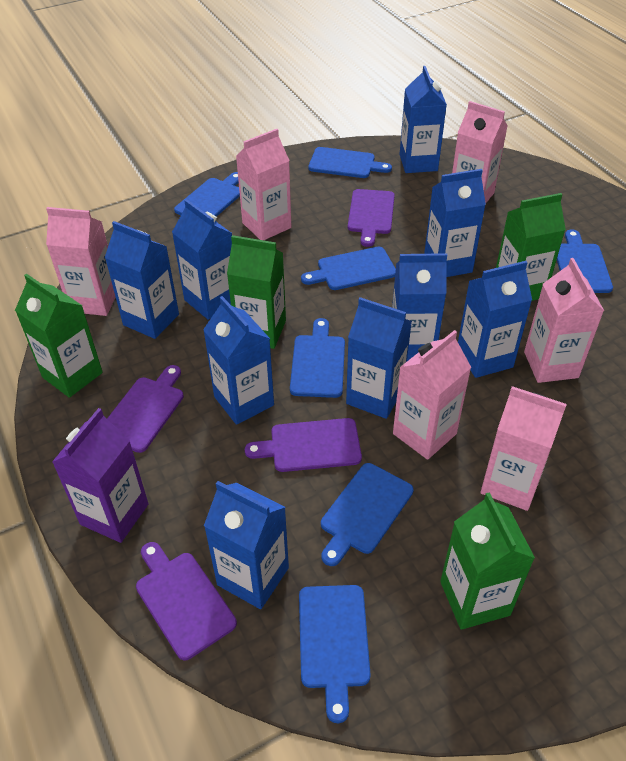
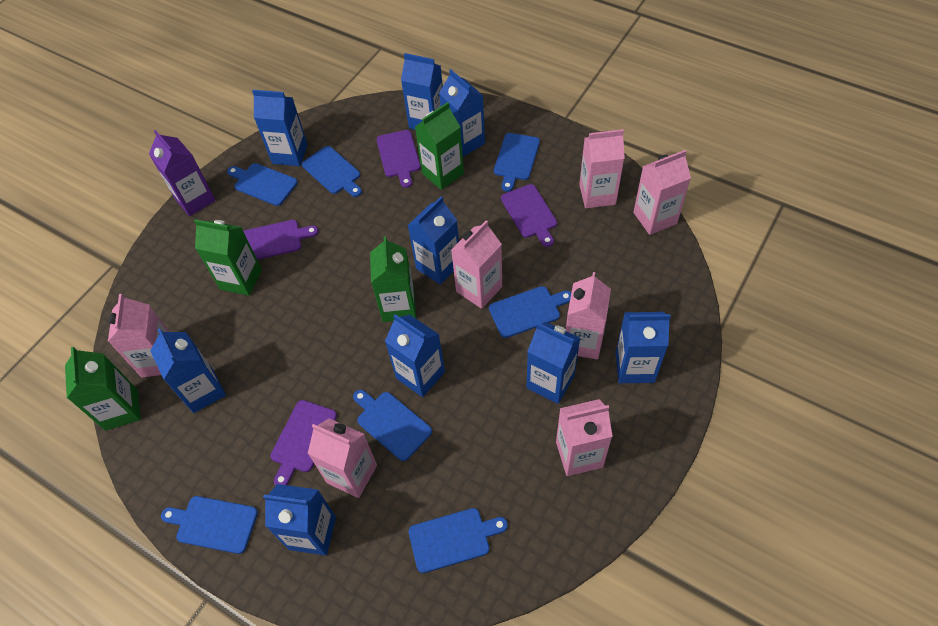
pink carton: 6 -> 7

